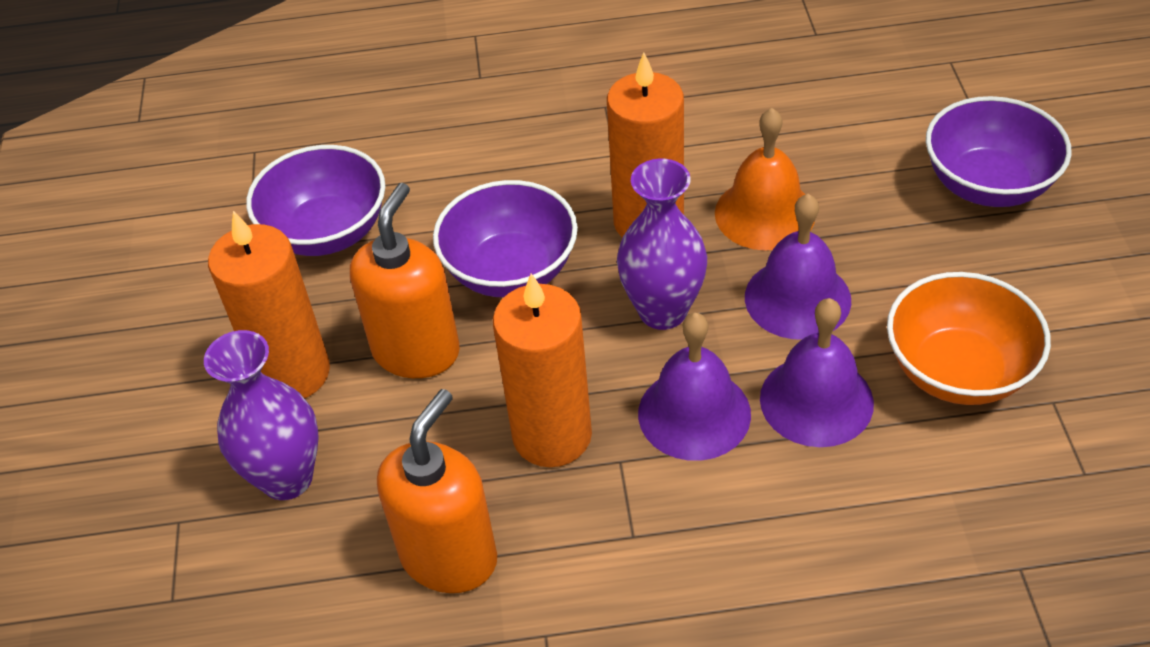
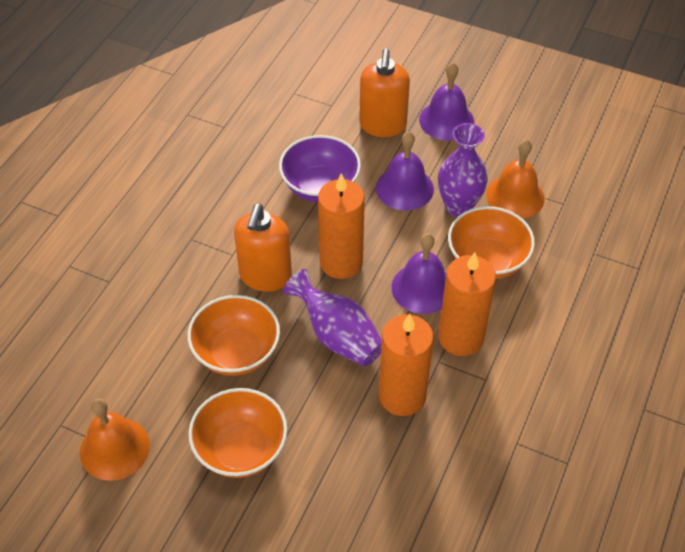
orange bell: 1 -> 2
orange bowl: 1 -> 3
purple bowl: 3 -> 1

